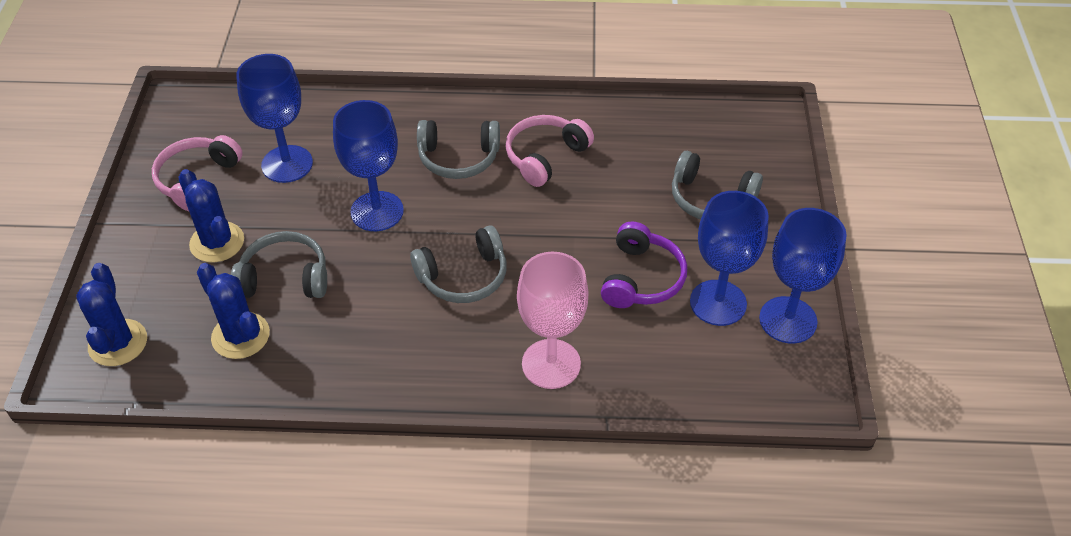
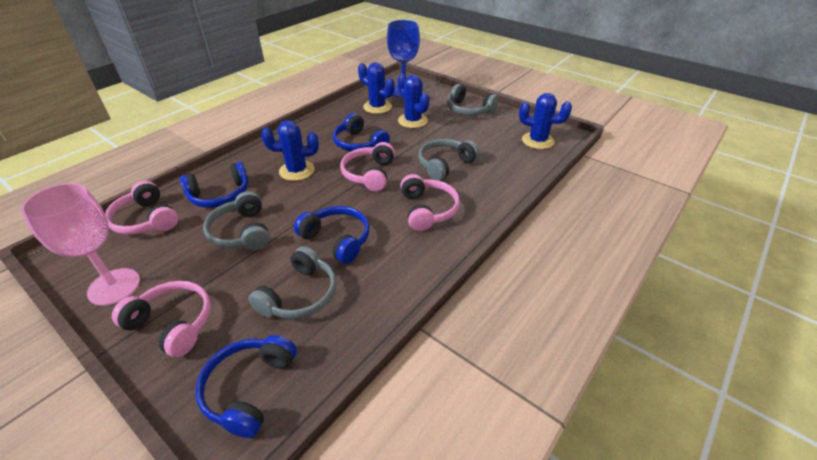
blue cactus: 3 -> 4
blue goblet: 4 -> 1
blue headphones: 0 -> 4
pink headphones: 2 -> 4
purple headphones: 1 -> 0

